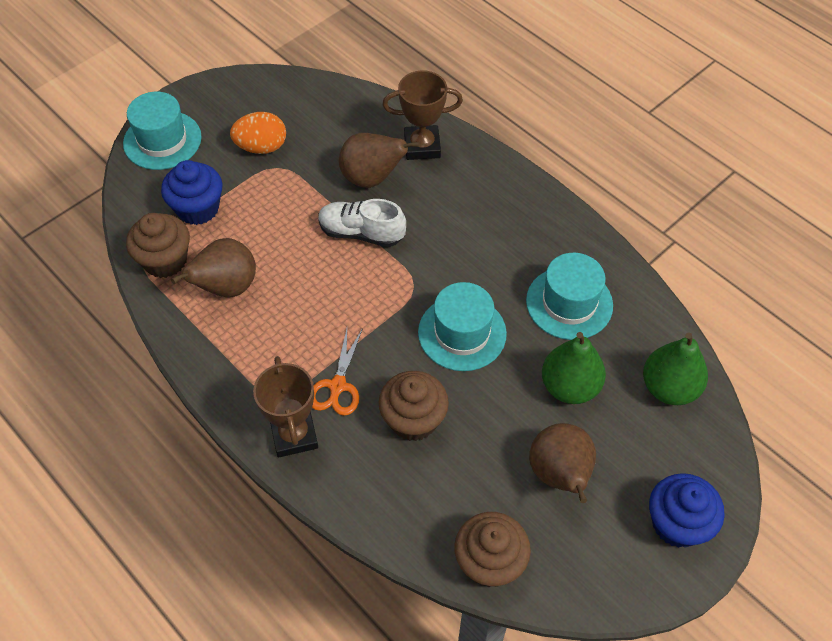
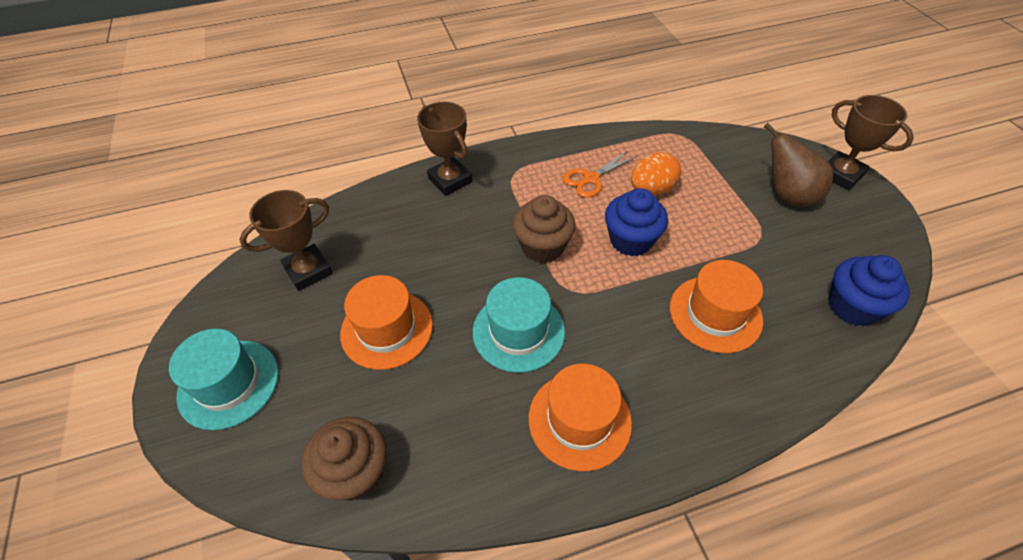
brown cupcake: 3 -> 2
brown pear: 3 -> 1
brown trophy: 2 -> 3
green pear: 2 -> 0
orange hat: 0 -> 3
turquoise hat: 3 -> 2
white shoe: 1 -> 0

